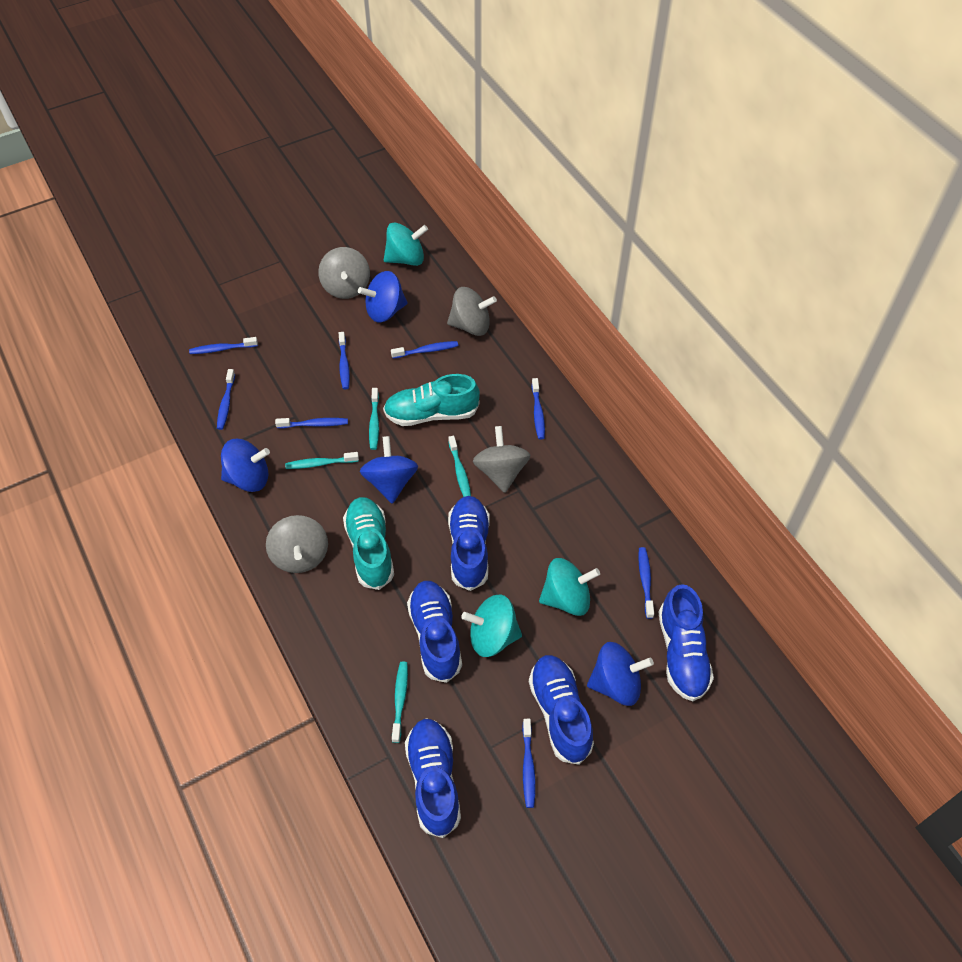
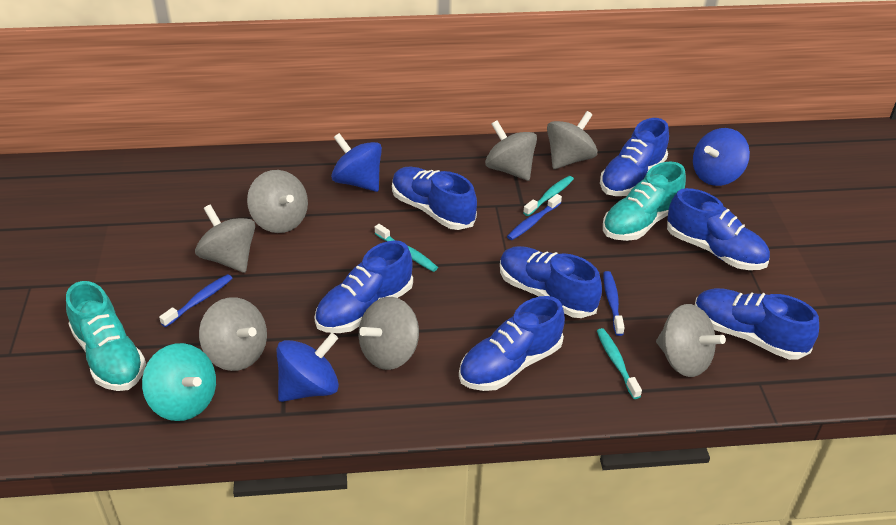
blue shoe: 5 -> 7
blue spinning top: 4 -> 3
blue toothbrush: 8 -> 3
grey spinning top: 4 -> 7
turquoise spinning top: 3 -> 1
turquoise toothbrush: 4 -> 3

